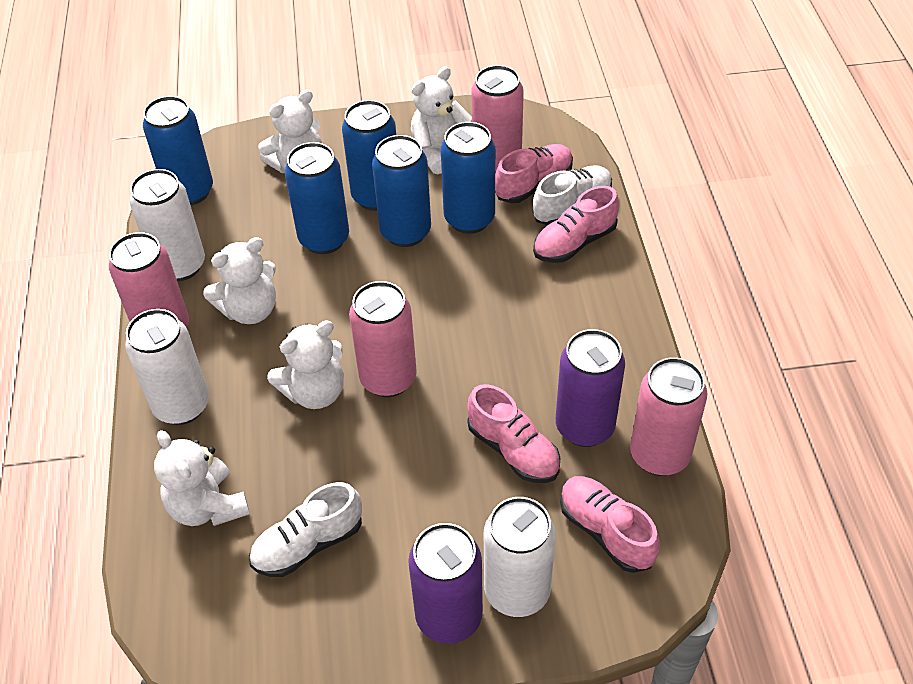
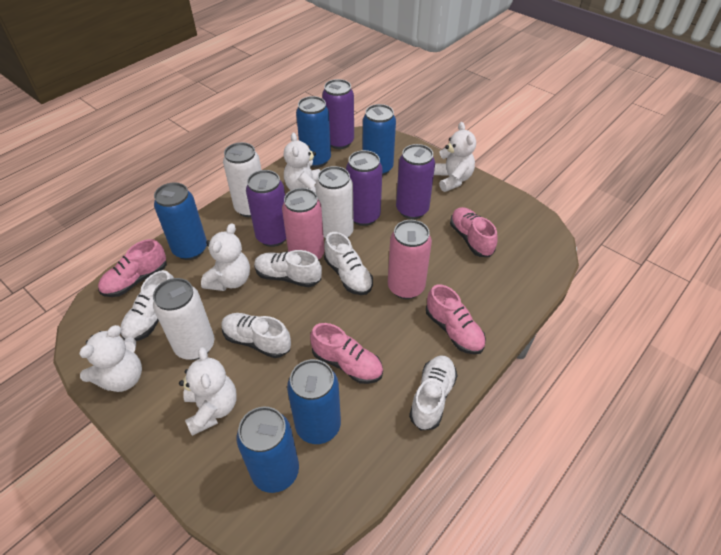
pink can: 4 -> 2
purple can: 2 -> 4
white shoe: 2 -> 5

